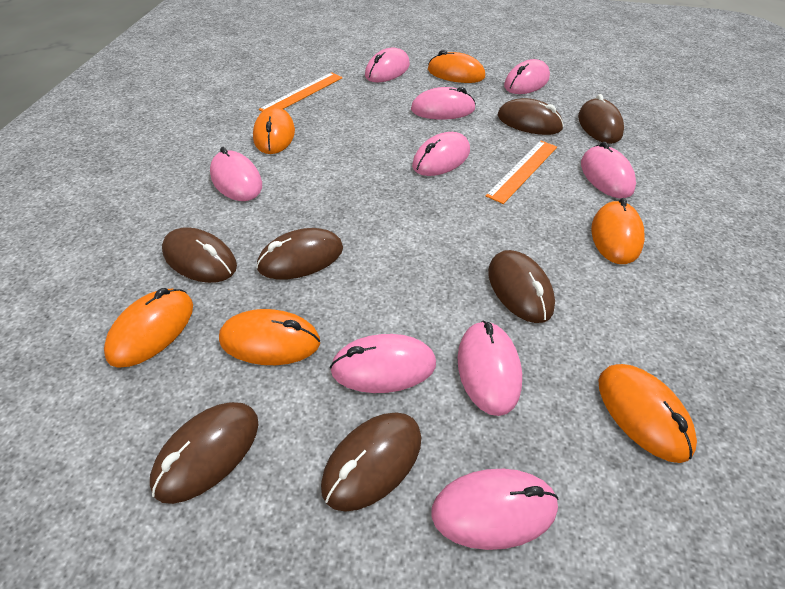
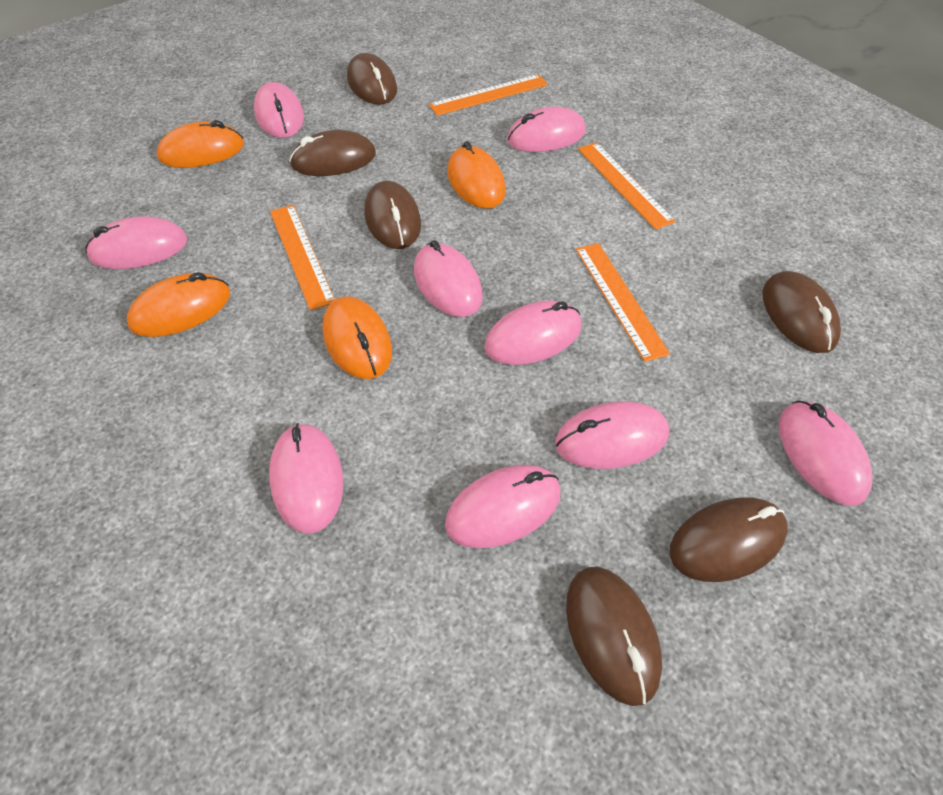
brown mouse: 7 -> 6
orange mouse: 6 -> 4
orange ruler: 2 -> 4

